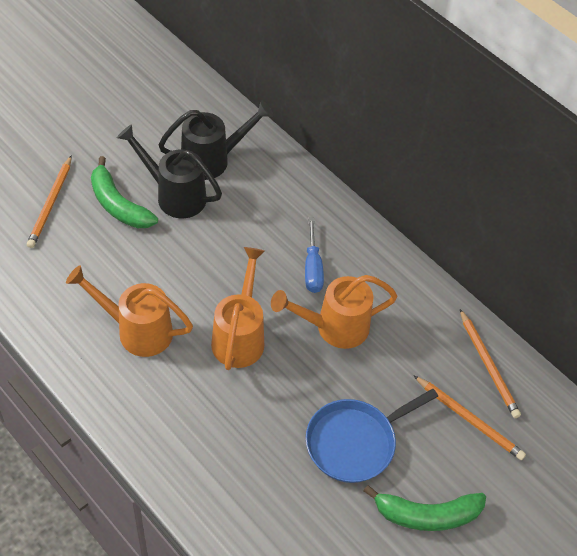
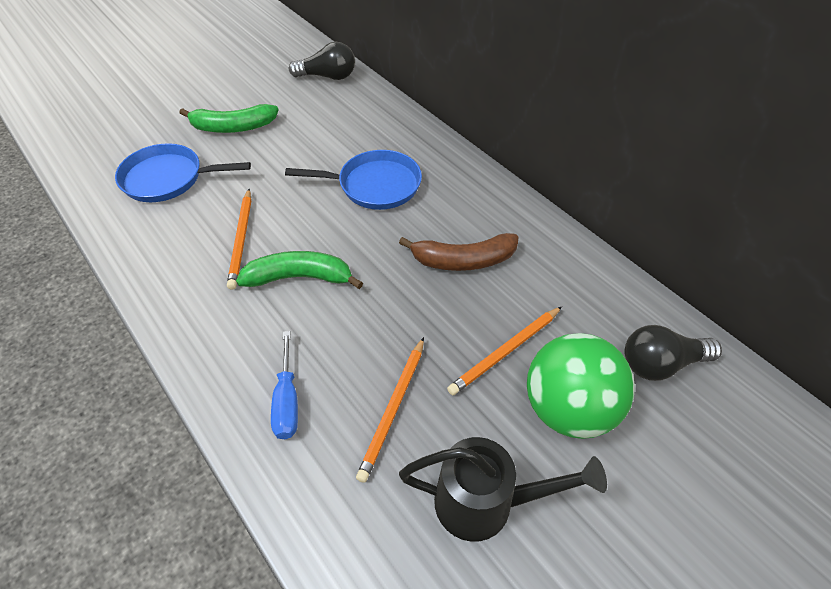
black light bulb: 0 -> 2
black watering can: 2 -> 1
blue pan: 1 -> 2
brown banana: 0 -> 1
green ball: 0 -> 1
orange watering can: 3 -> 0

